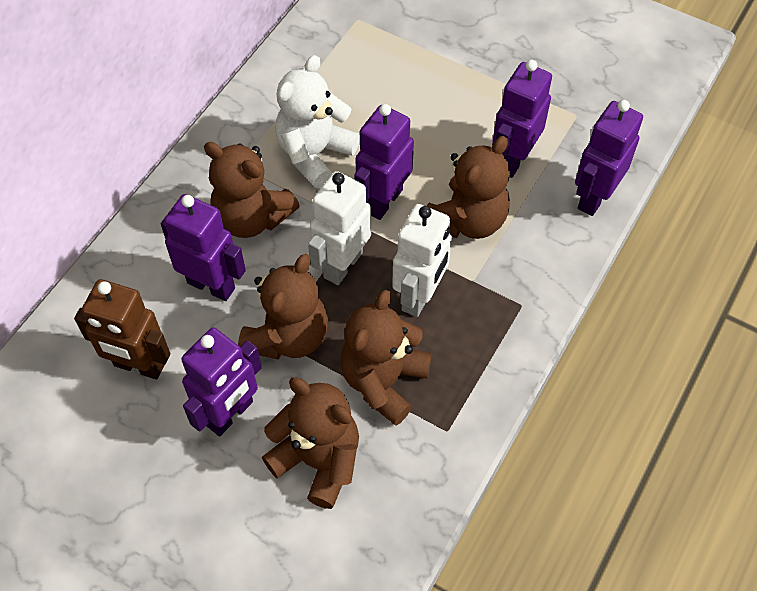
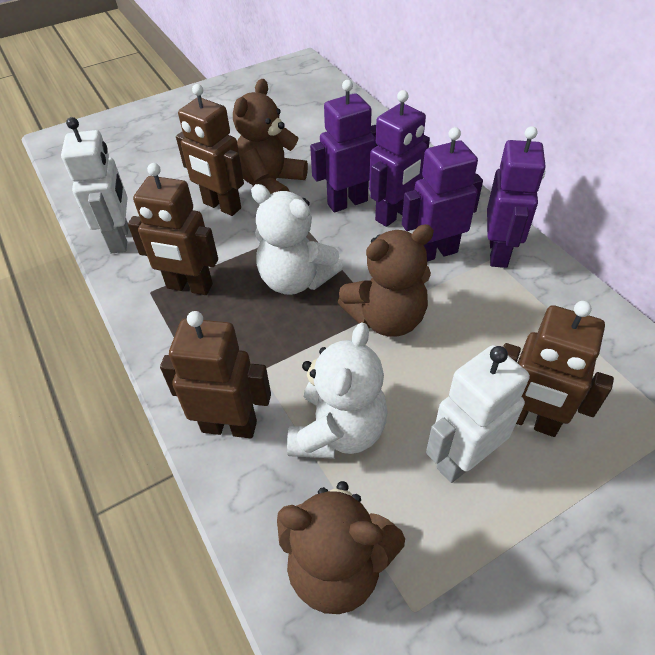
brown robot: 1 -> 4
brown teddy bear: 5 -> 3
purple robot: 5 -> 4
white teddy bear: 1 -> 2

